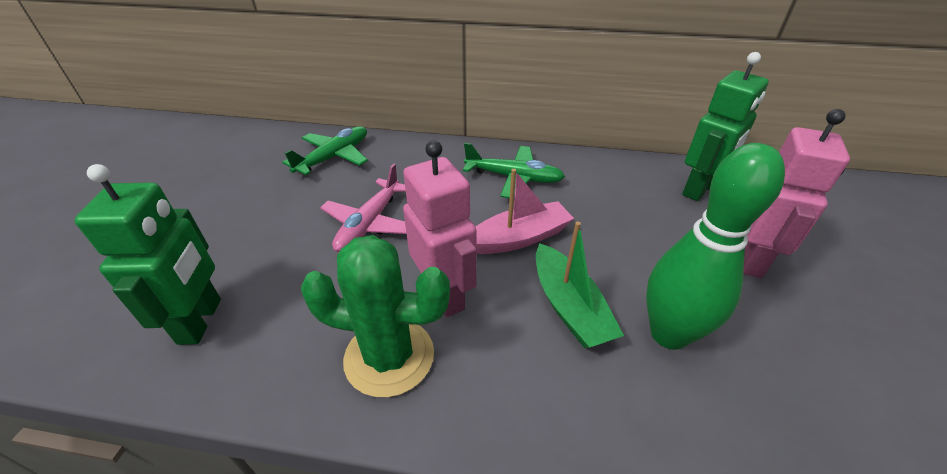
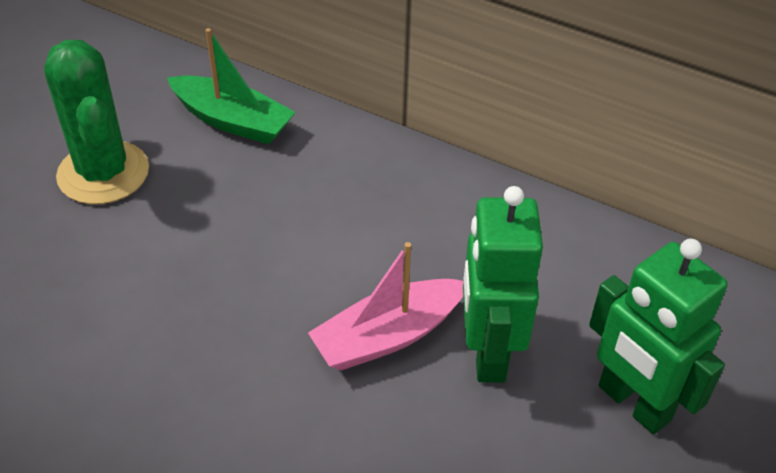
green bowling pin: 1 -> 0
green plane: 2 -> 0
pink plane: 1 -> 0
pink robot: 2 -> 0

